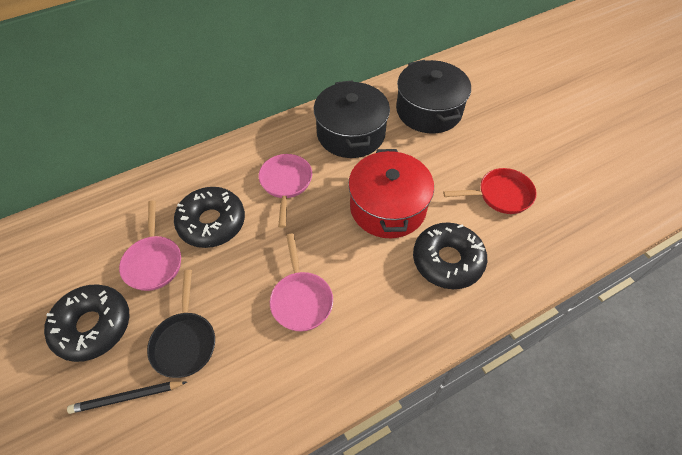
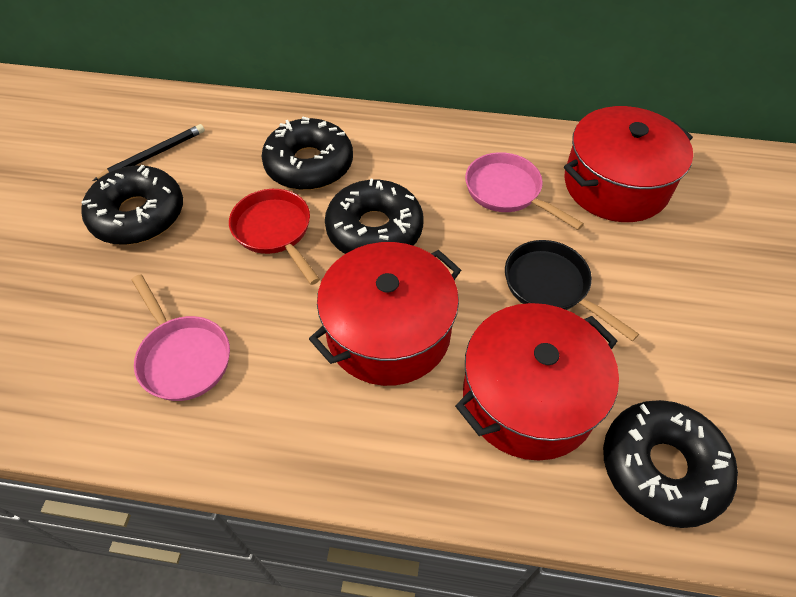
black donut: 3 -> 4
black pot: 2 -> 0
pink pan: 3 -> 2
red pot: 1 -> 3

